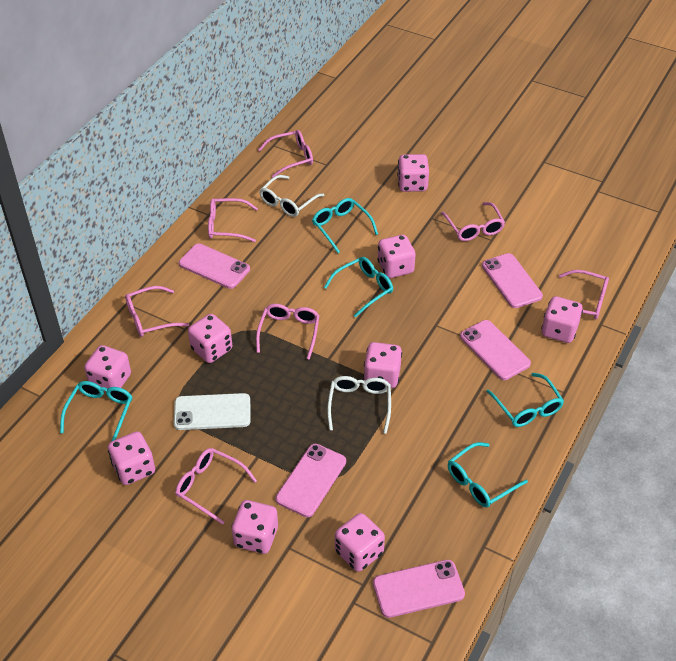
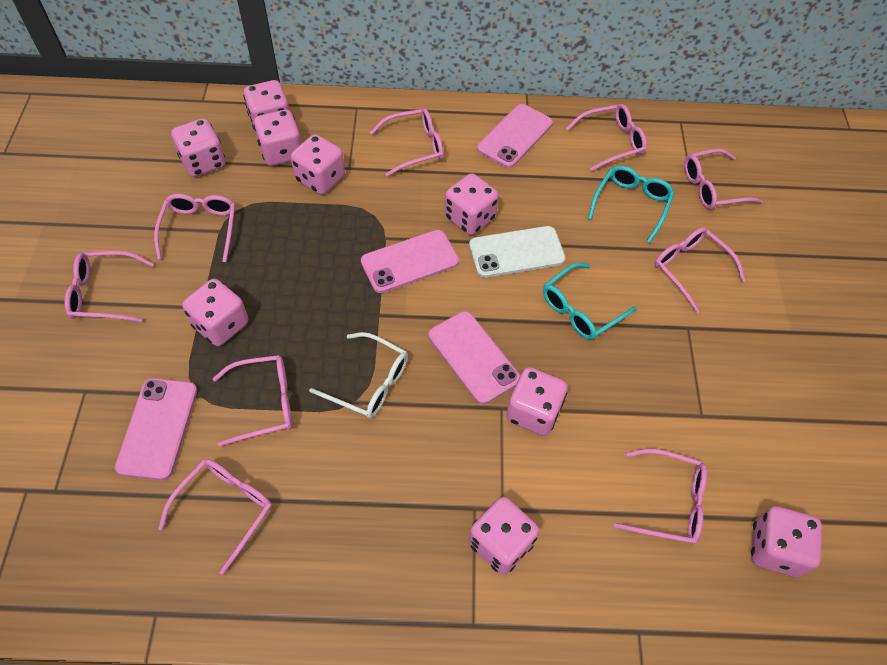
pink glasses: 7 -> 9
pink phone: 5 -> 4
turquoise glasses: 5 -> 2
white glasses: 2 -> 1

